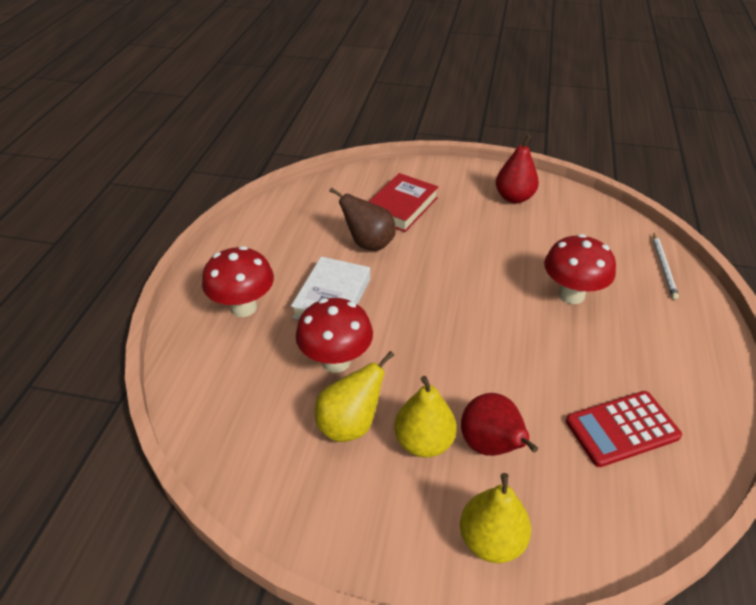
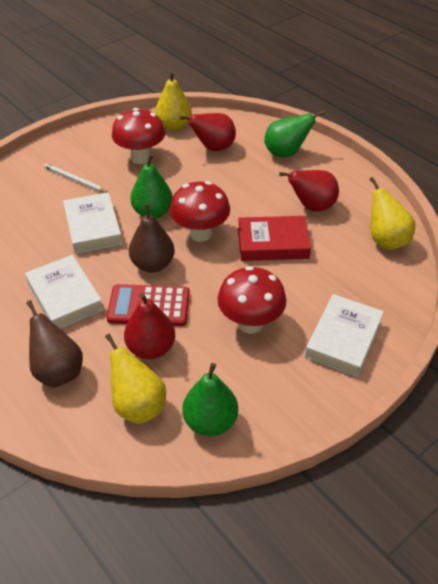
brown pear: 1 -> 2
green pear: 0 -> 3
red pear: 2 -> 3
white book: 1 -> 3

